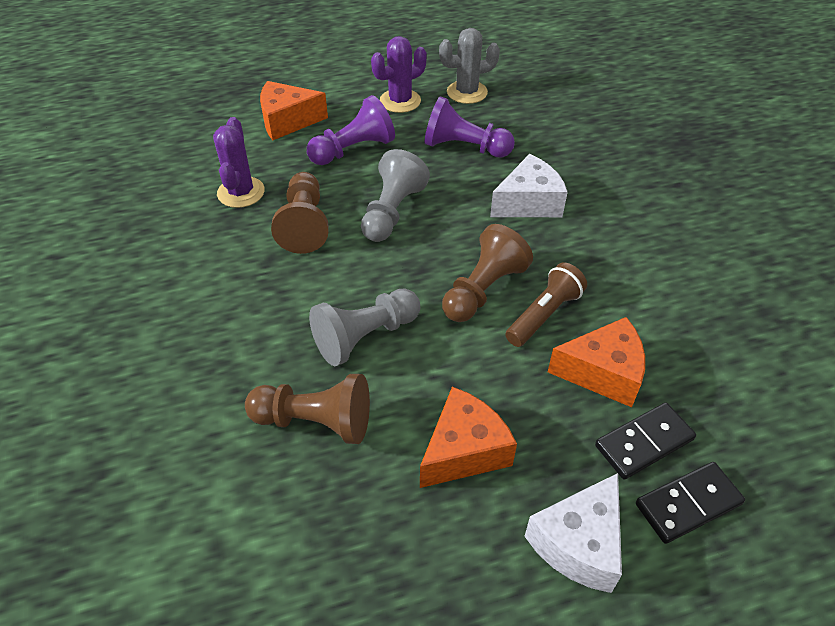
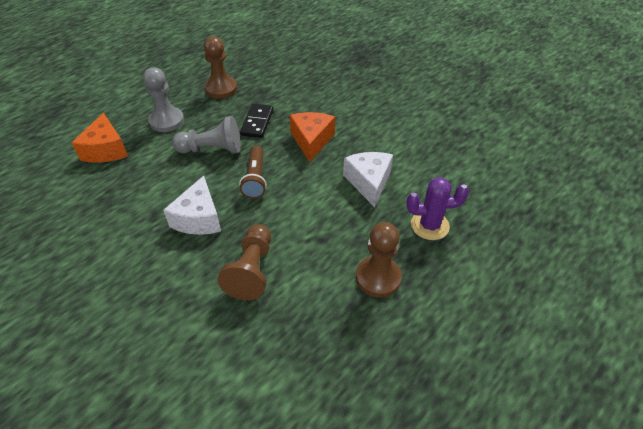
black domino: 2 -> 1
grey cactus: 1 -> 0
orange cheese: 3 -> 2
purple cactus: 2 -> 1
purple pawn: 2 -> 0

